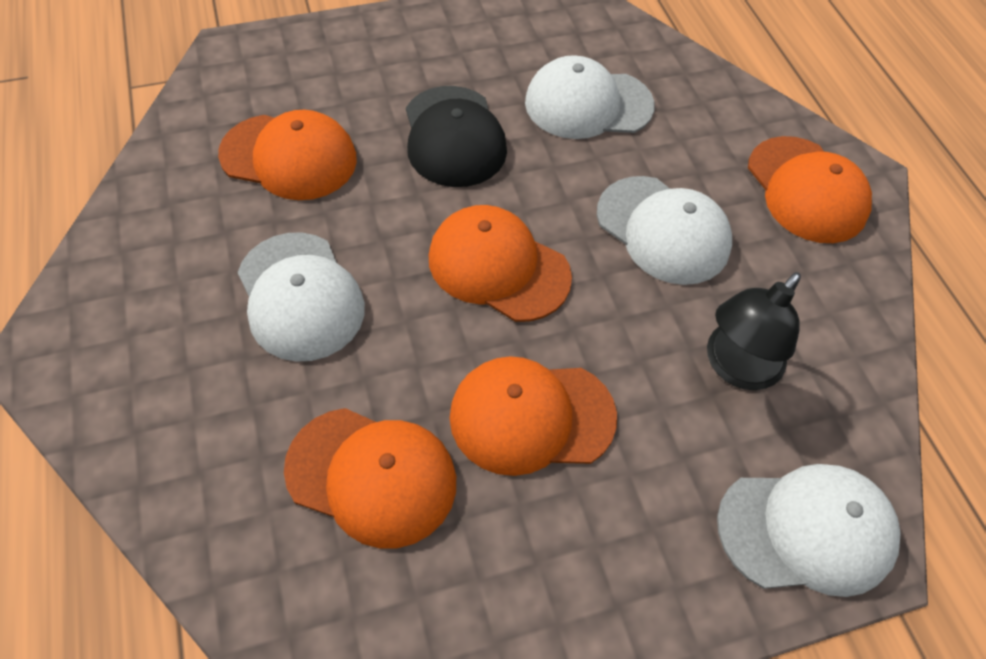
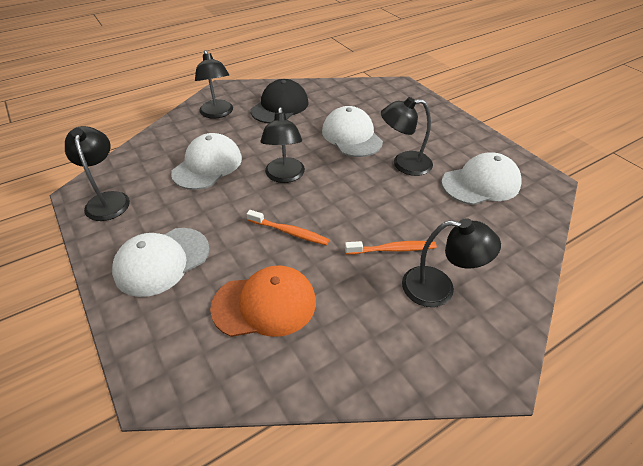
black lamp: 1 -> 5
orange cap: 5 -> 1
orange toothbrush: 0 -> 2

